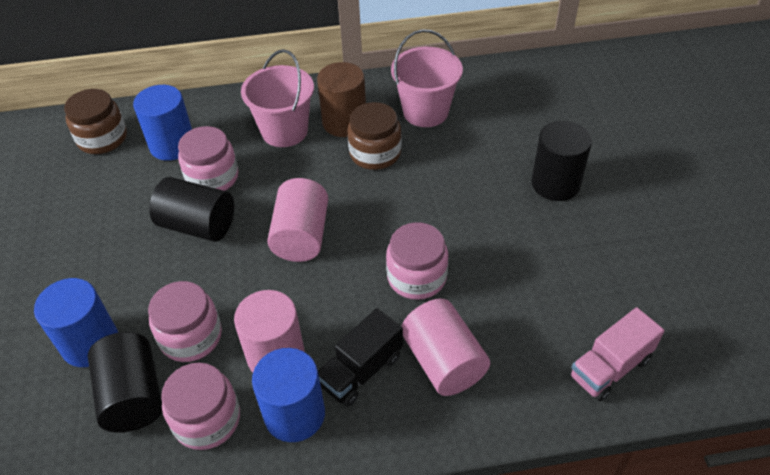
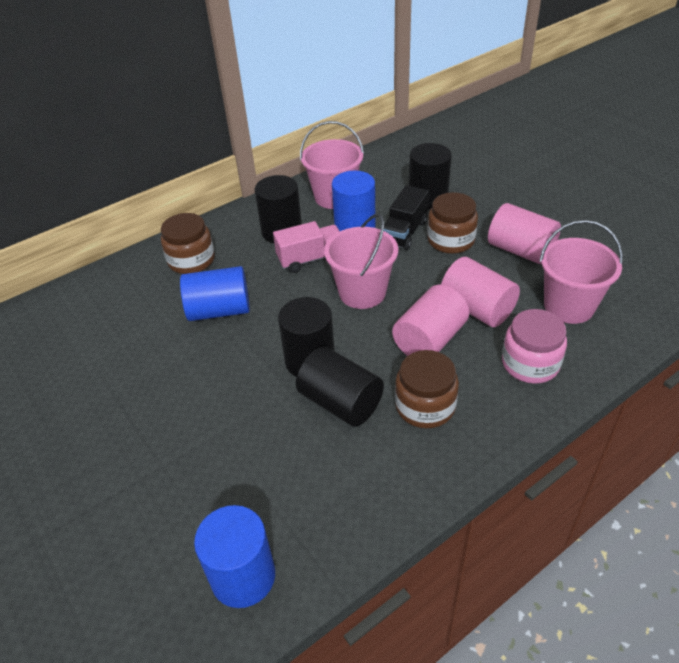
black cylinder: 3 -> 4
brown cylinder: 1 -> 0
brown jar: 2 -> 3
pink bucket: 2 -> 3
pink jar: 4 -> 1

